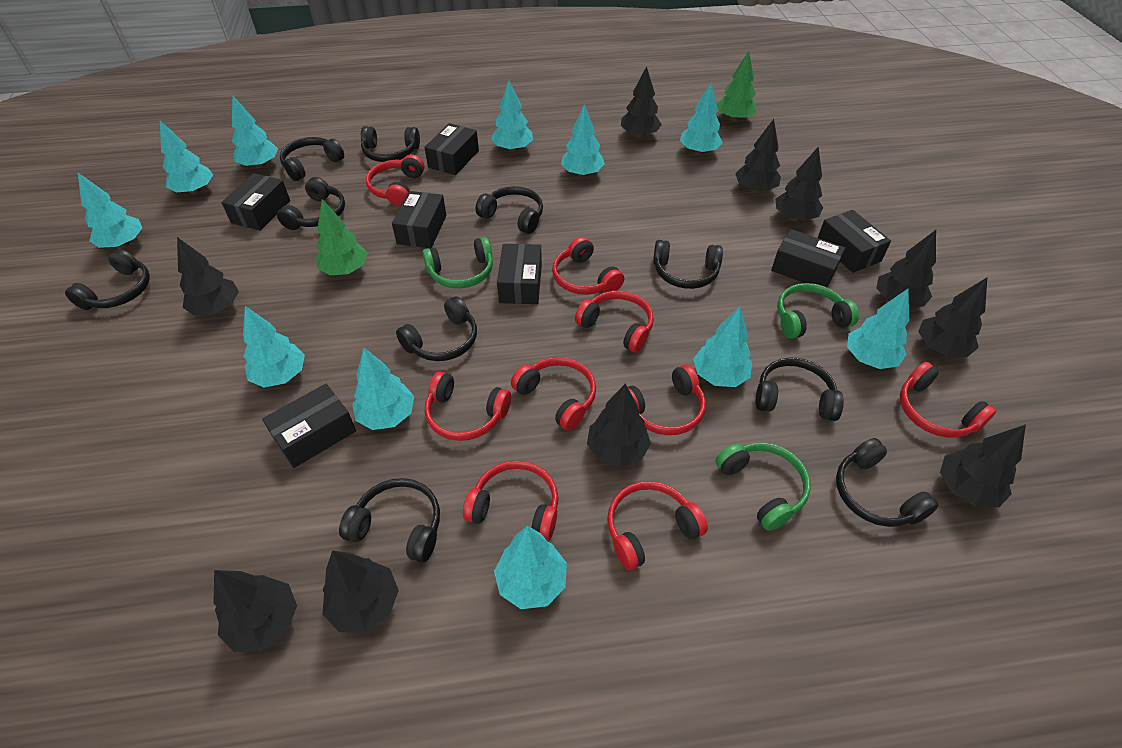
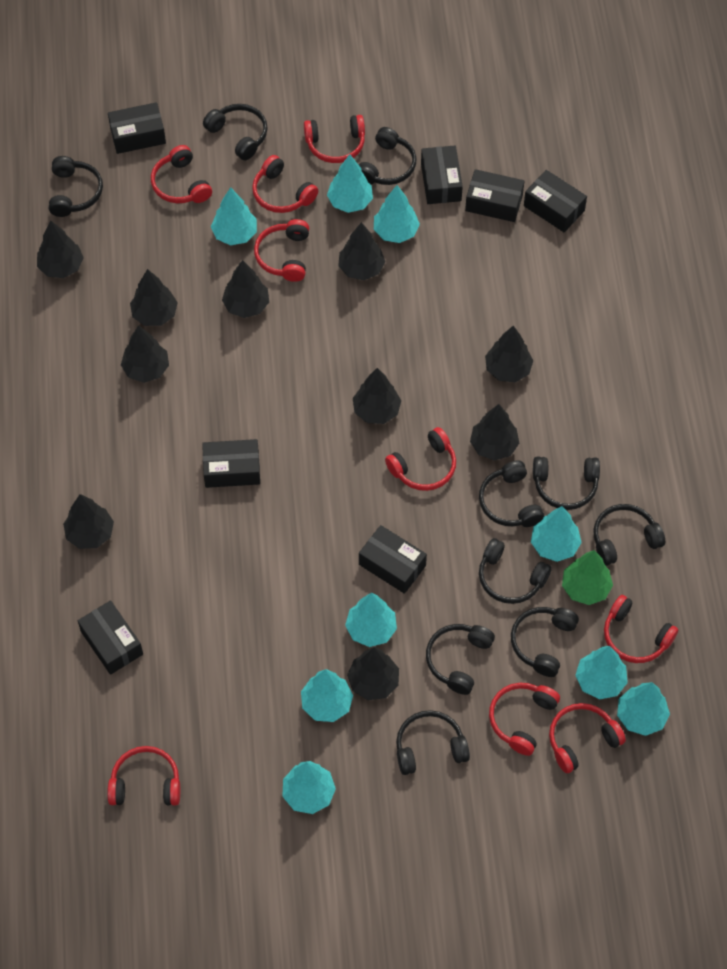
green headphones: 3 -> 0
green tree: 2 -> 1
turquoise tree: 11 -> 9

